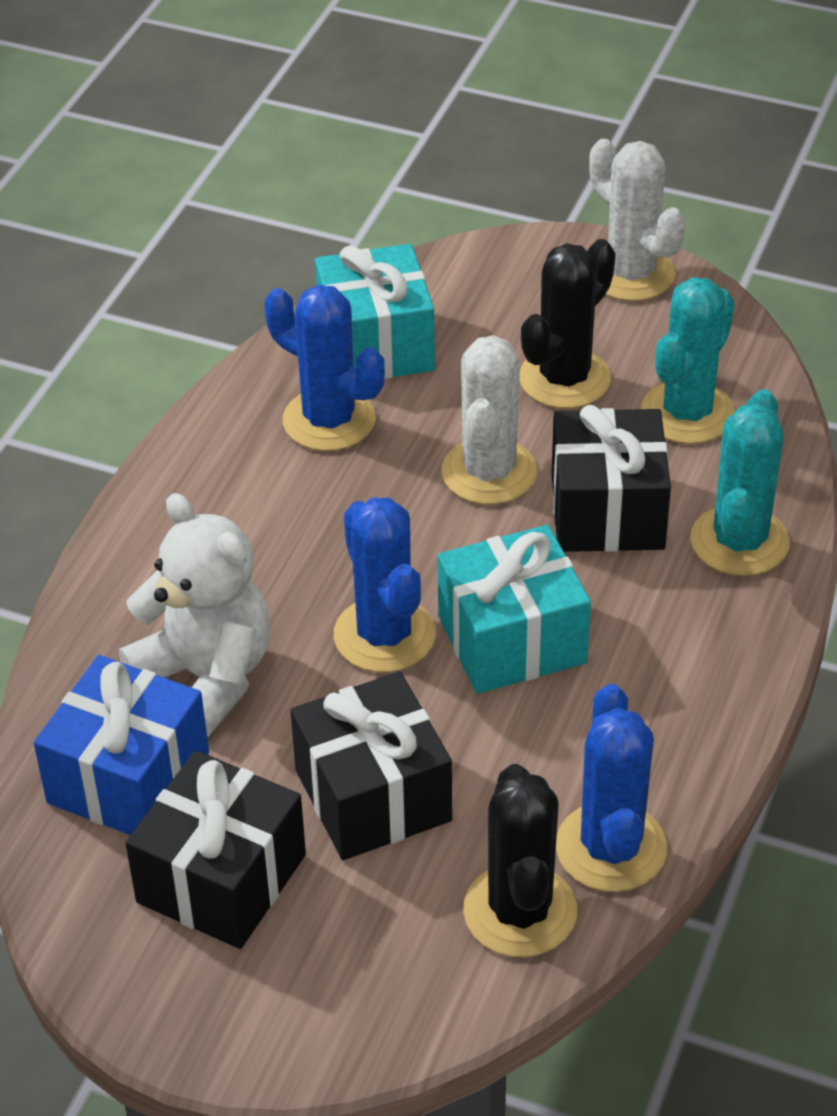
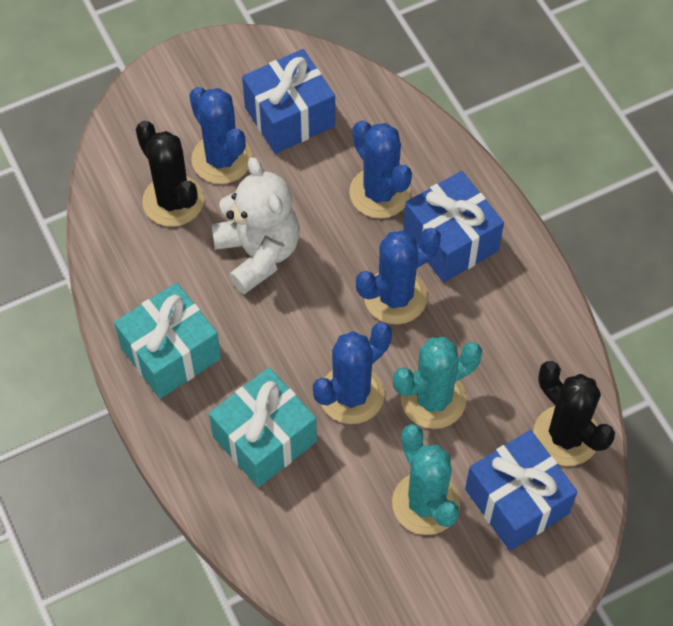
black gift: 3 -> 0
blue cactus: 3 -> 4
blue gift: 1 -> 3
white cactus: 2 -> 0

